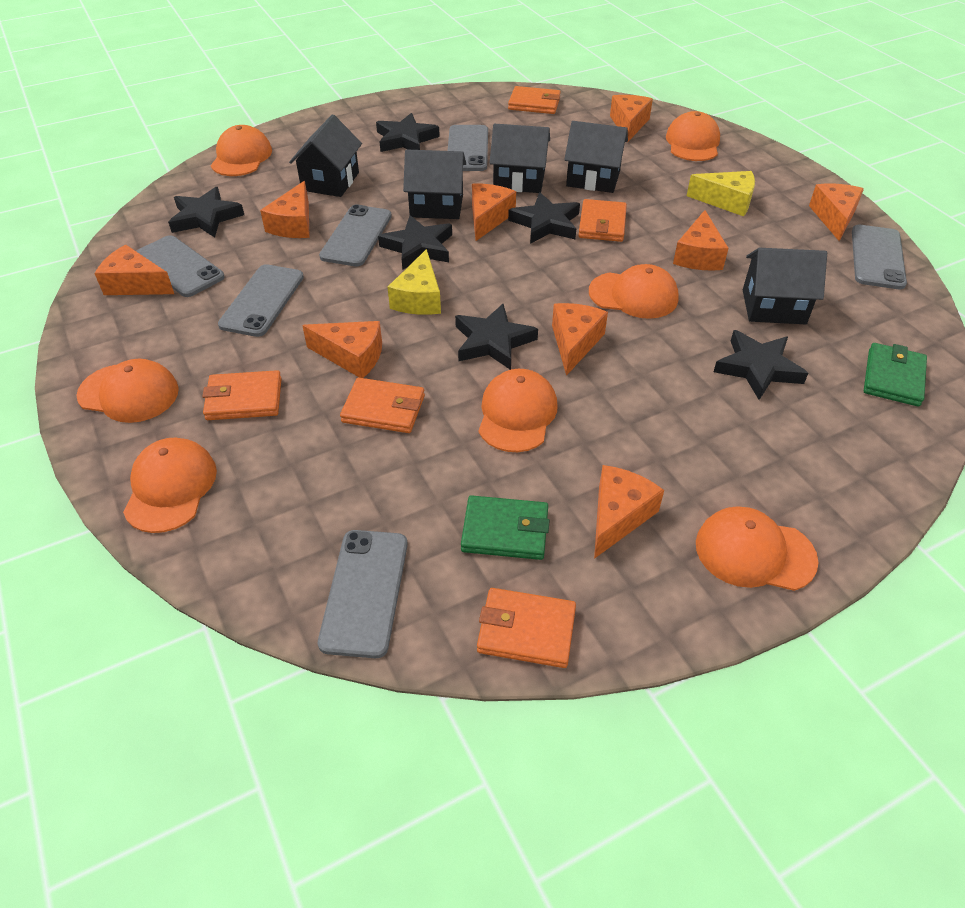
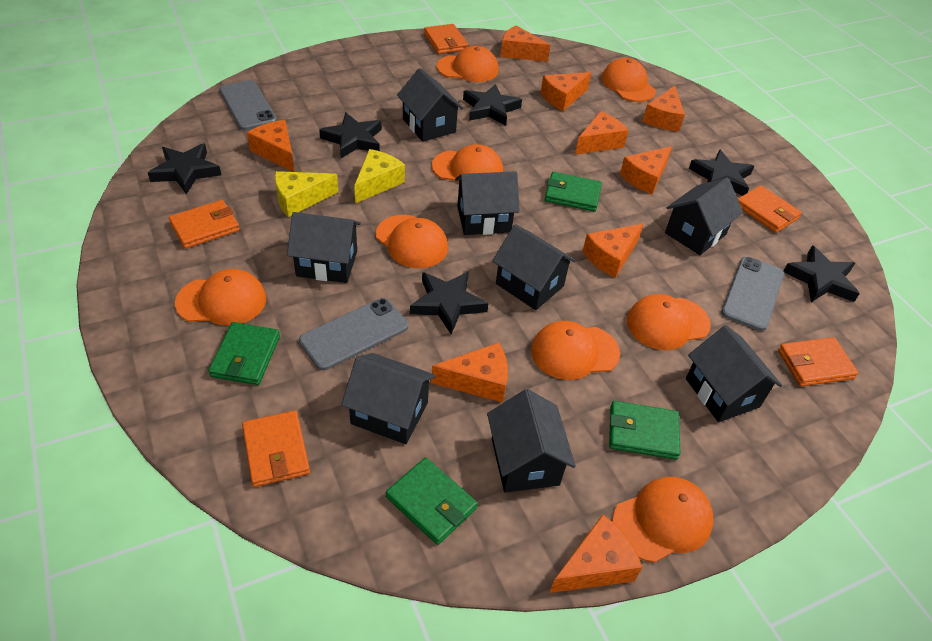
black house: 5 -> 8
green wallet: 2 -> 4
grey phone: 6 -> 3
orange cap: 7 -> 8

